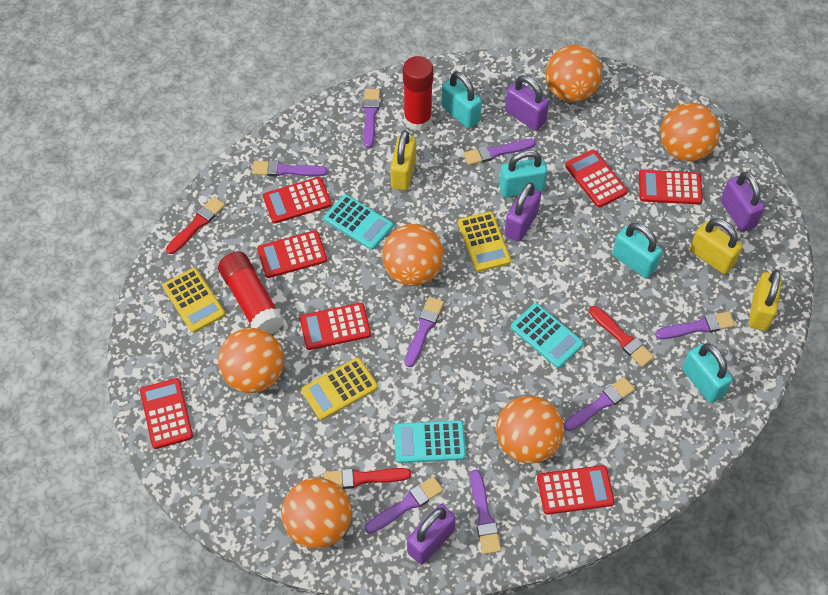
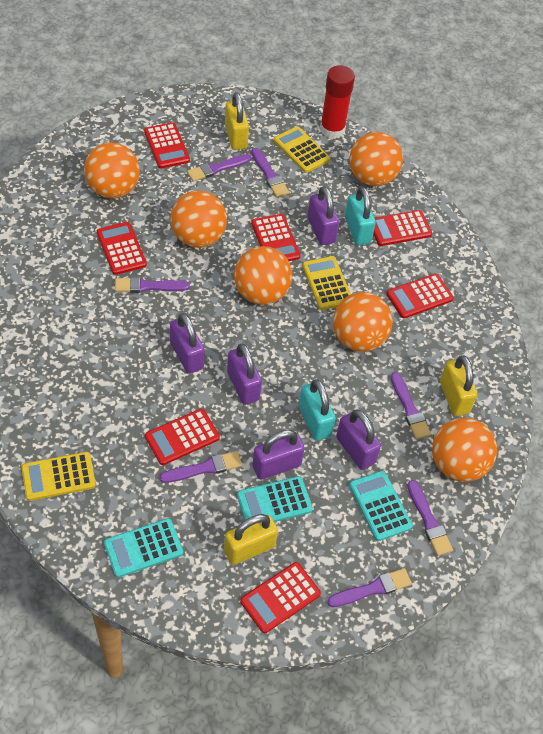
purple brush: 8 -> 7
purple padlock: 4 -> 5
red brush: 3 -> 0
red glue stick: 2 -> 1
turquoise padlock: 4 -> 2

